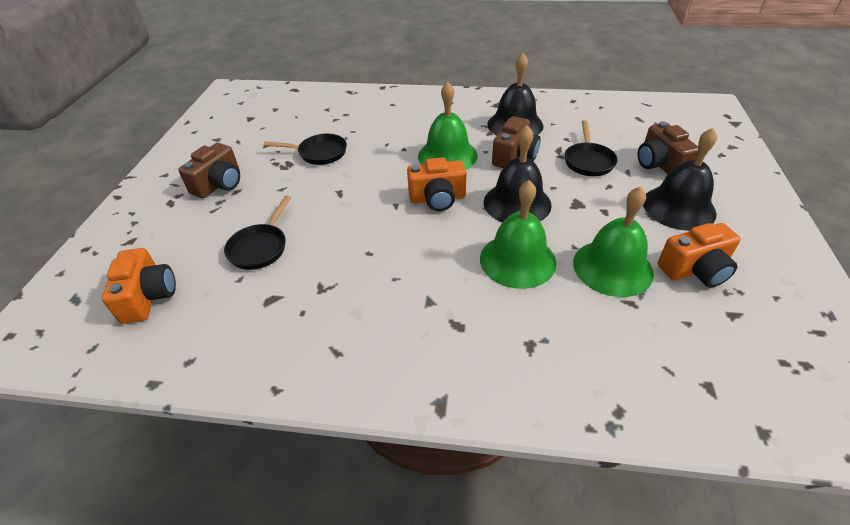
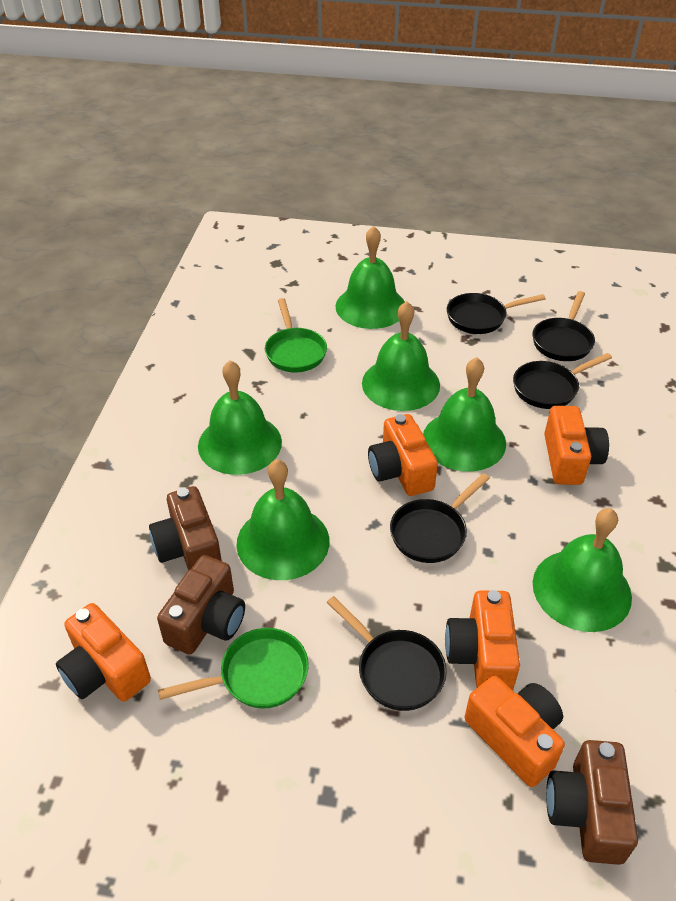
black bell: 3 -> 0
black pan: 3 -> 5
green bell: 3 -> 6
green pan: 0 -> 2
orange camera: 3 -> 5

